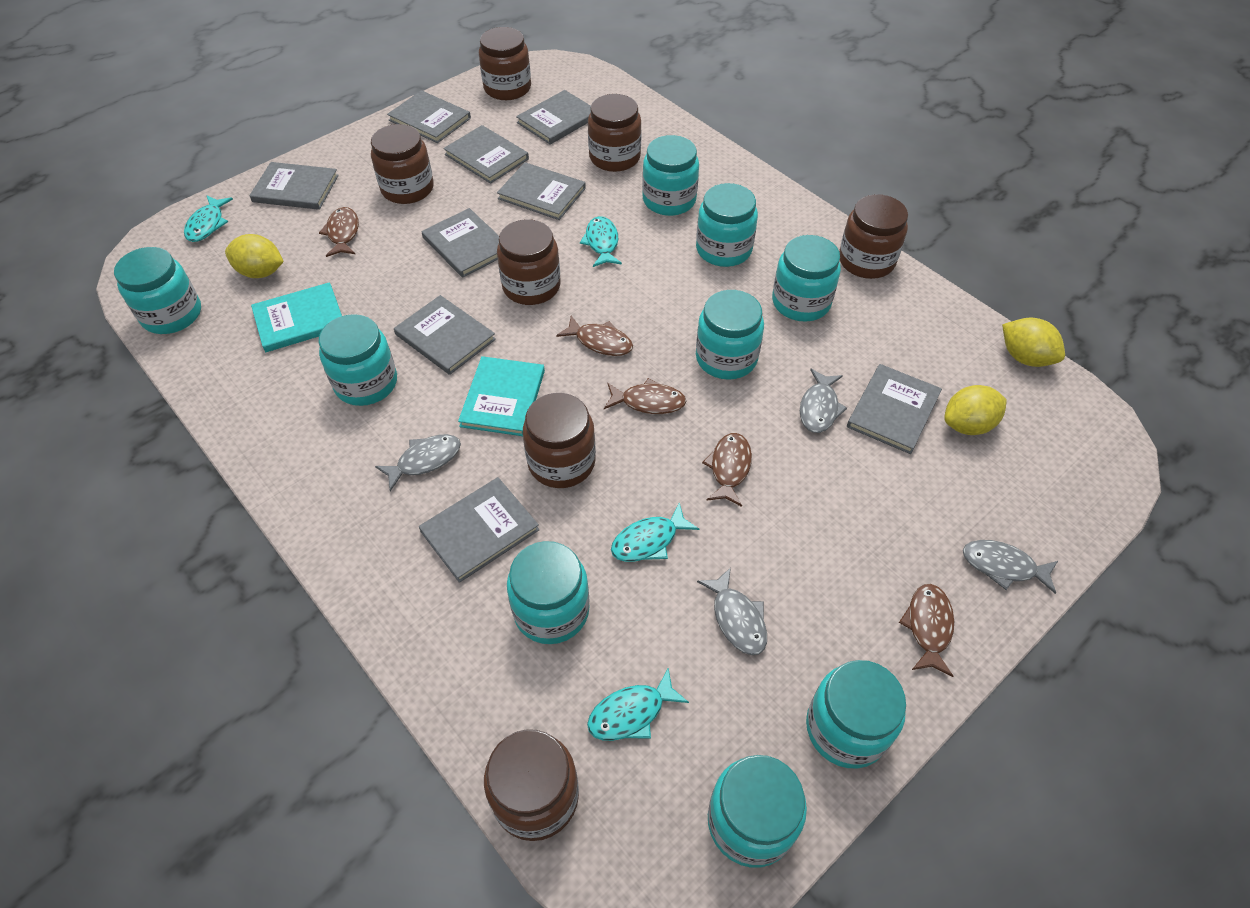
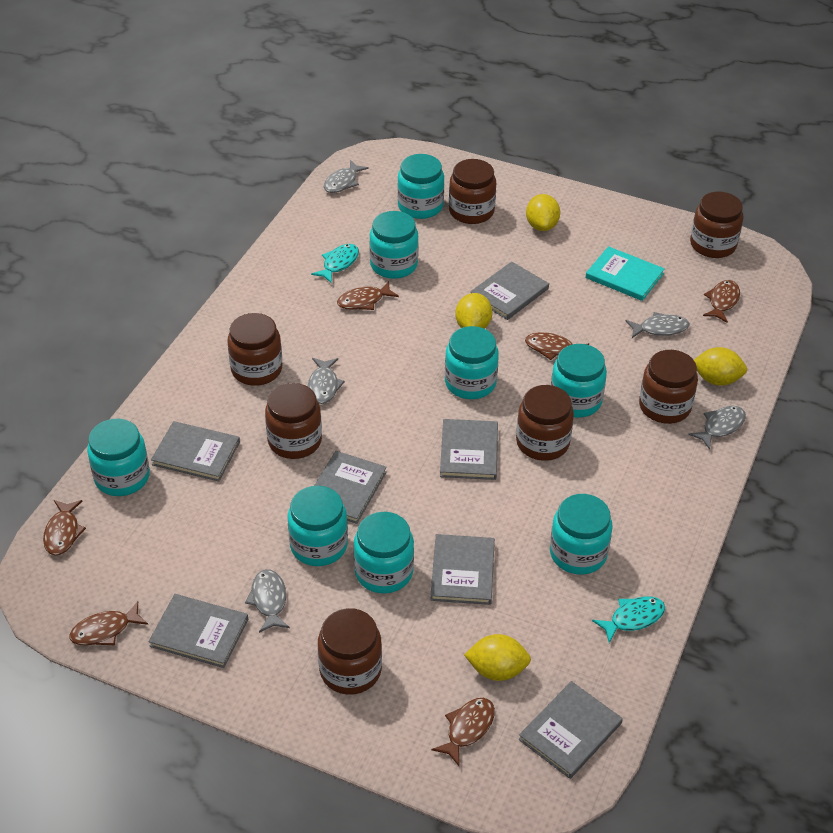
brown fish: 5 -> 6
grey book: 9 -> 7
grey fish: 4 -> 5
turquoise book: 2 -> 1
turquoise fish: 4 -> 2
turquoise jar: 9 -> 8
yellow lemon: 3 -> 4

